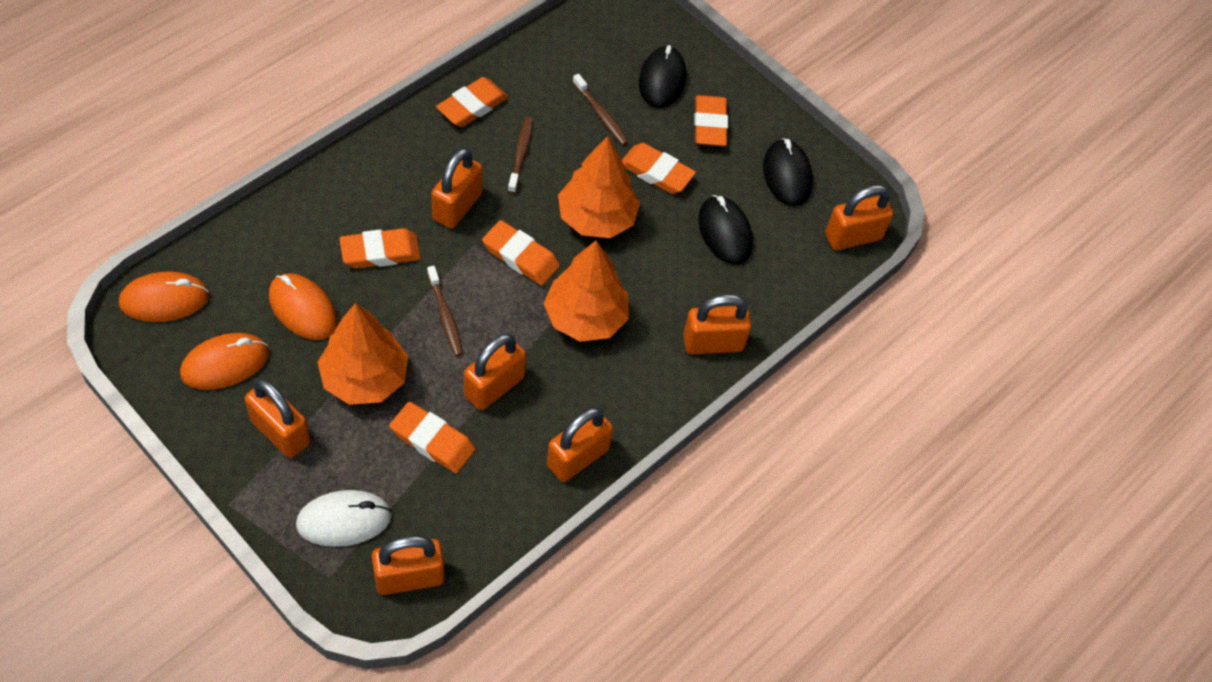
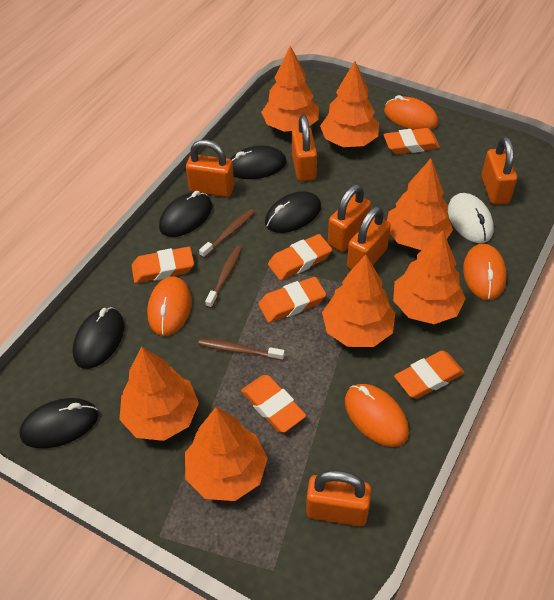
black mouse: 3 -> 5
orange mouse: 3 -> 4
orange padlock: 7 -> 6
orange tree: 3 -> 7

